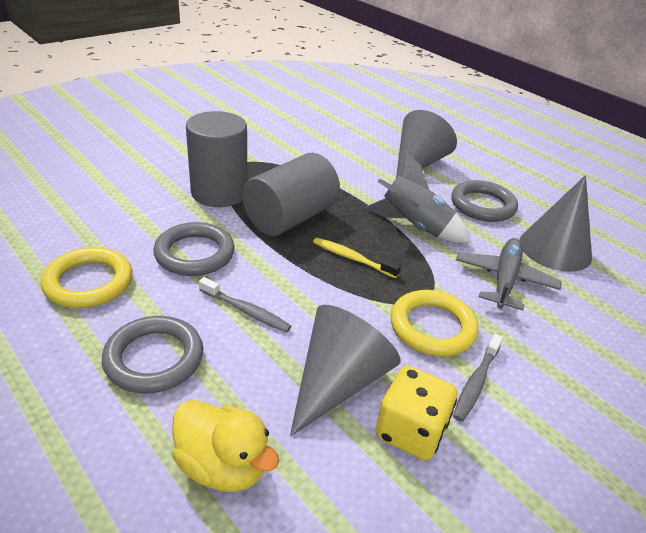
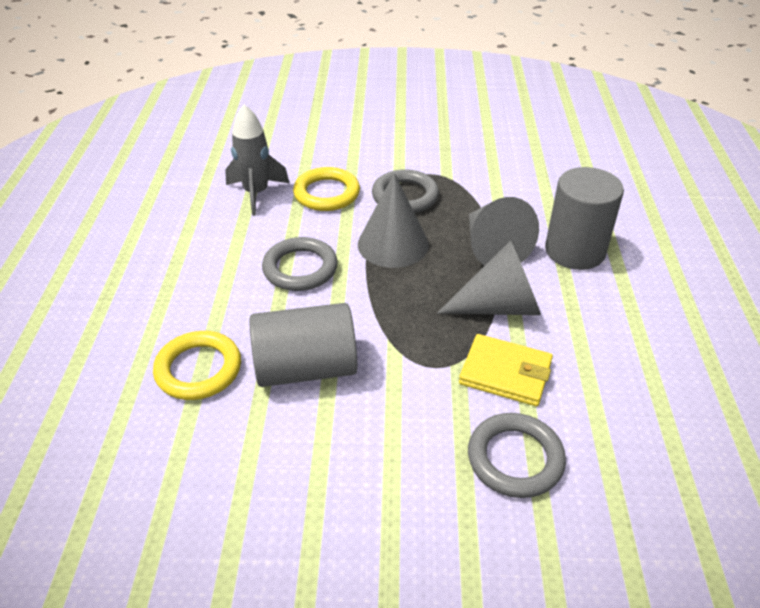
grey plane: 1 -> 0
grey toothbrush: 2 -> 0
yellow dice: 1 -> 0
yellow duck: 1 -> 0
yellow toothbrush: 1 -> 0
yellow wallet: 0 -> 1

